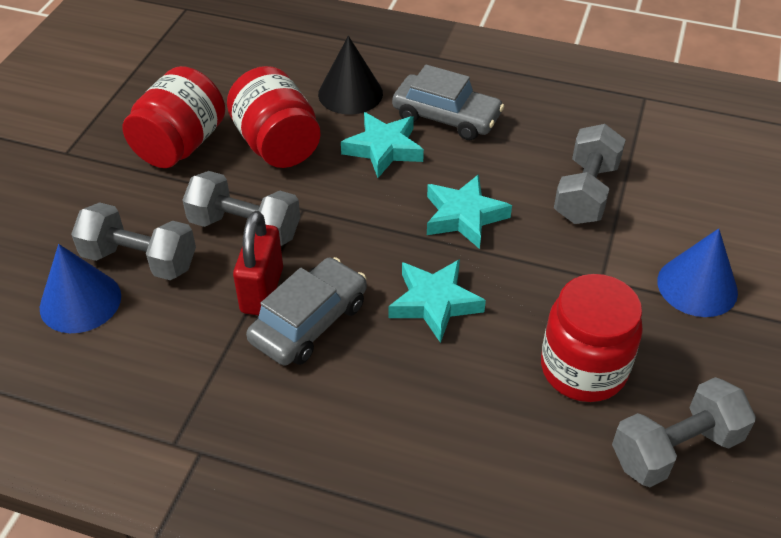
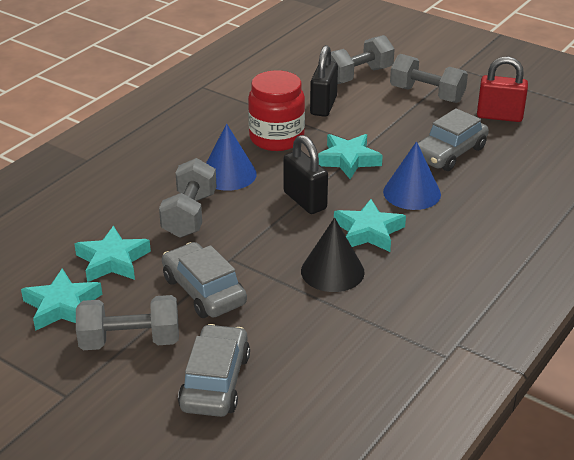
black padlock: 0 -> 2
grey car: 2 -> 3
red jar: 3 -> 1
turquoise star: 3 -> 4

